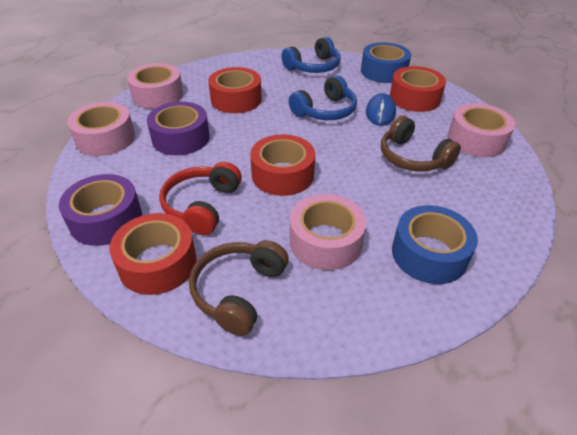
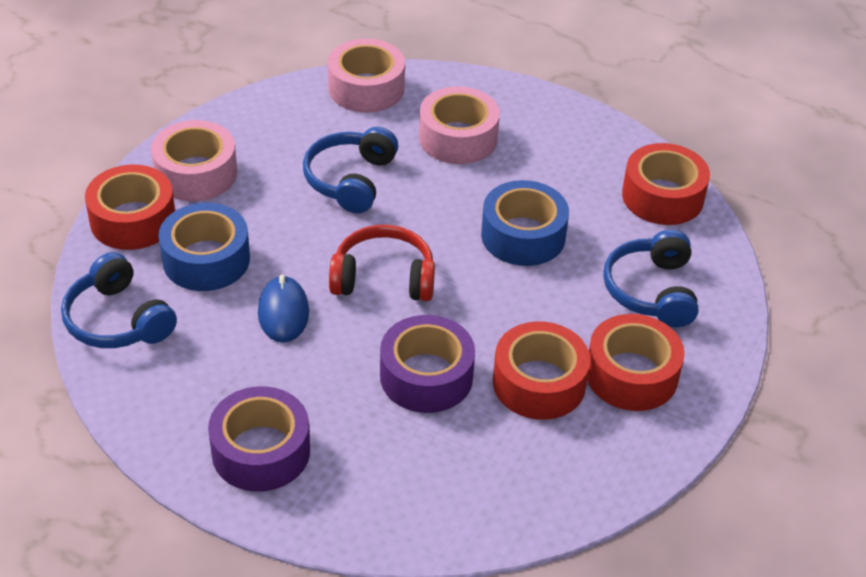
blue headphones: 2 -> 3
brown headphones: 2 -> 0
pink tape: 4 -> 3

